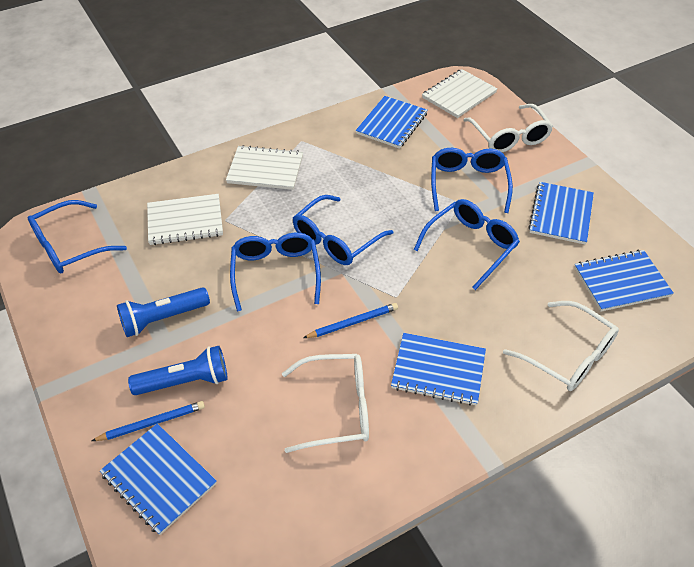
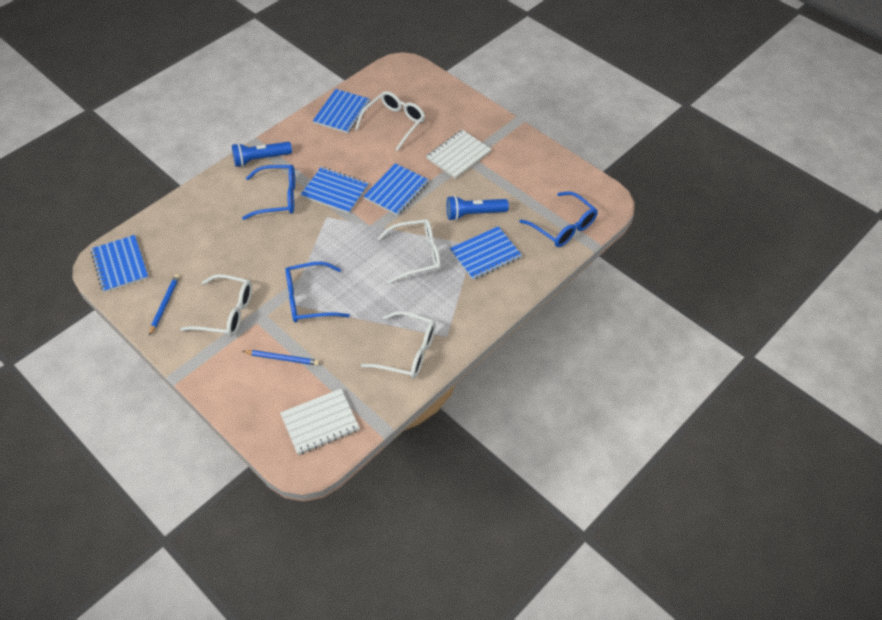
blue glasses: 5 -> 3
white glasses: 3 -> 4
white notebook: 3 -> 2

